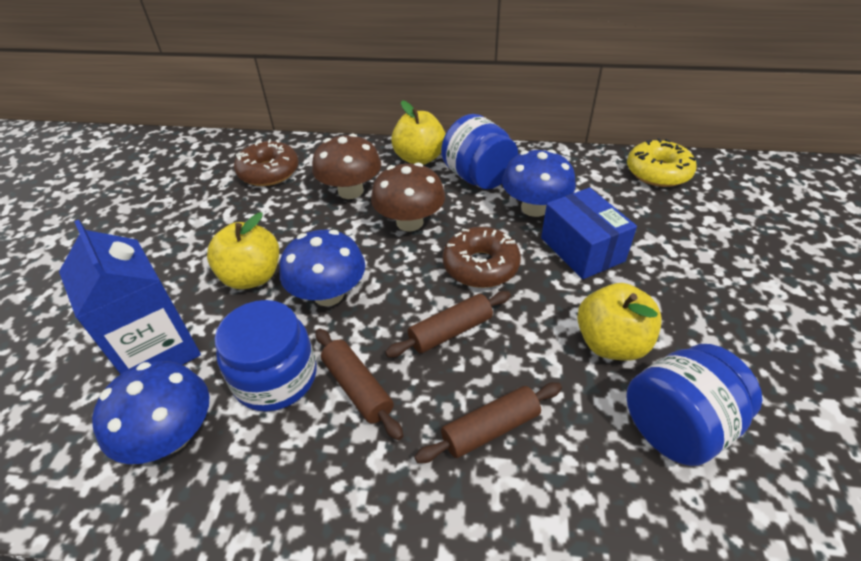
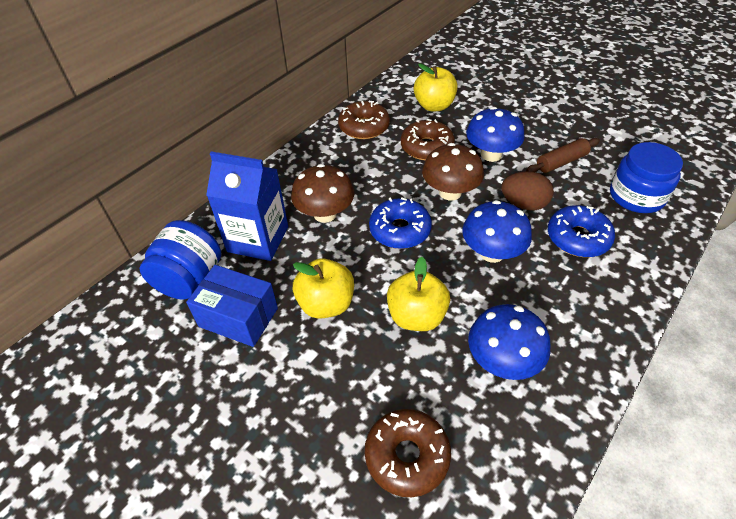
blue donut: 0 -> 2
blue jar: 3 -> 2
brown donut: 2 -> 3
brown egg: 0 -> 1
brown rolling pin: 3 -> 1
yellow donut: 1 -> 0

